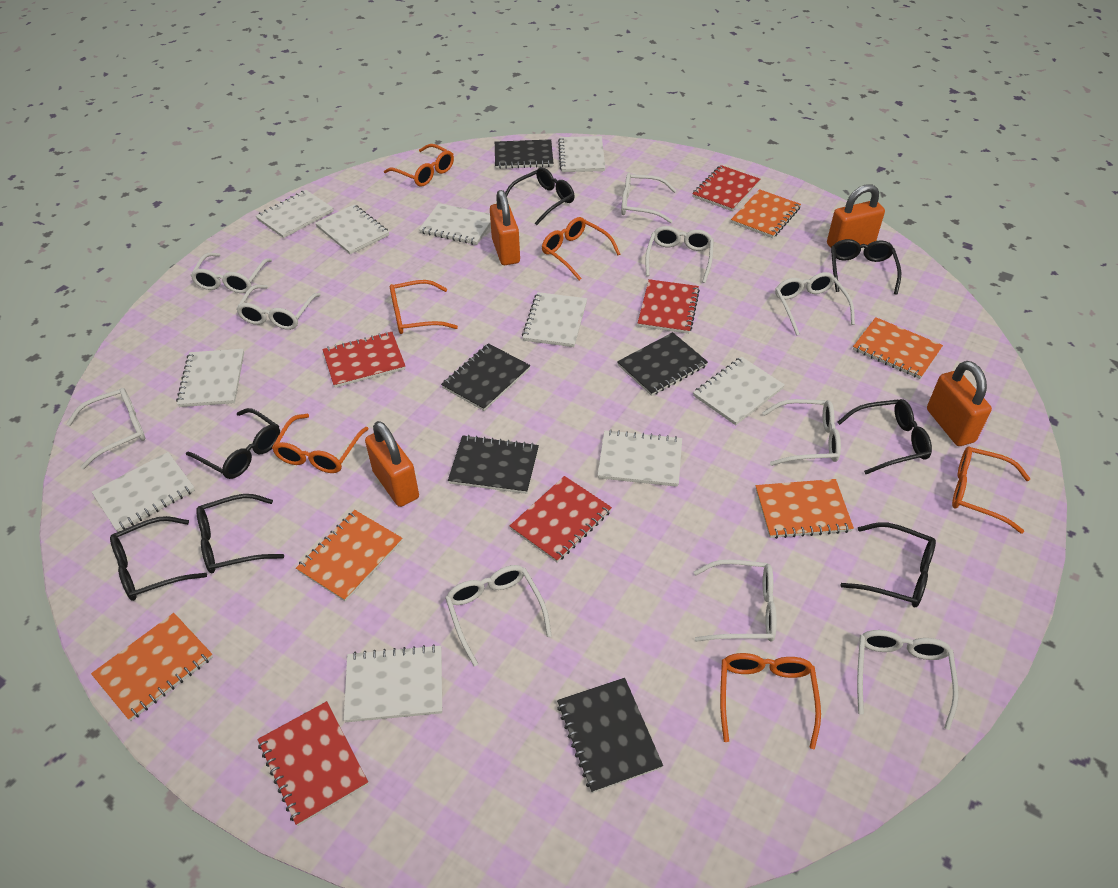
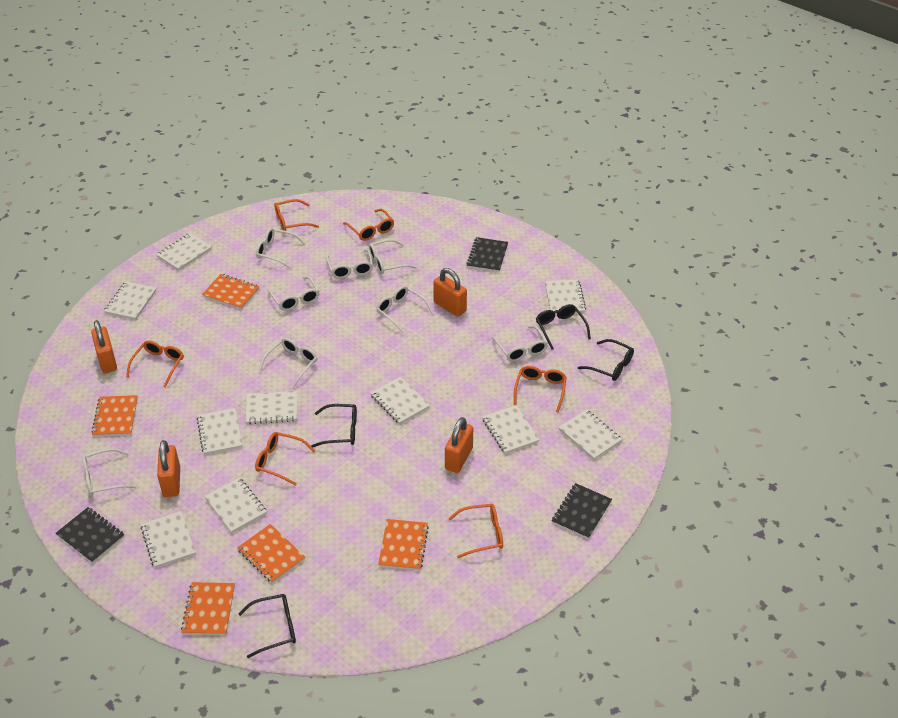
black glasses: 7 -> 4
black notebook: 5 -> 3
red notebook: 5 -> 0
white glasses: 10 -> 8

